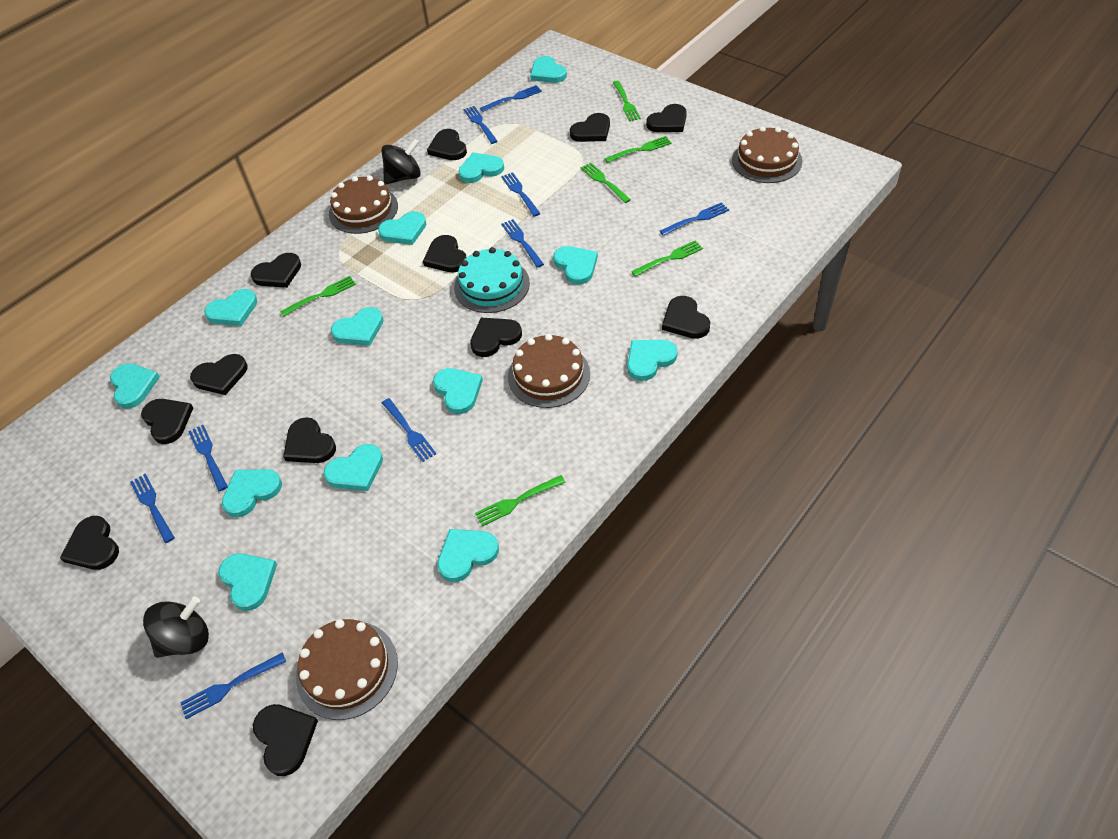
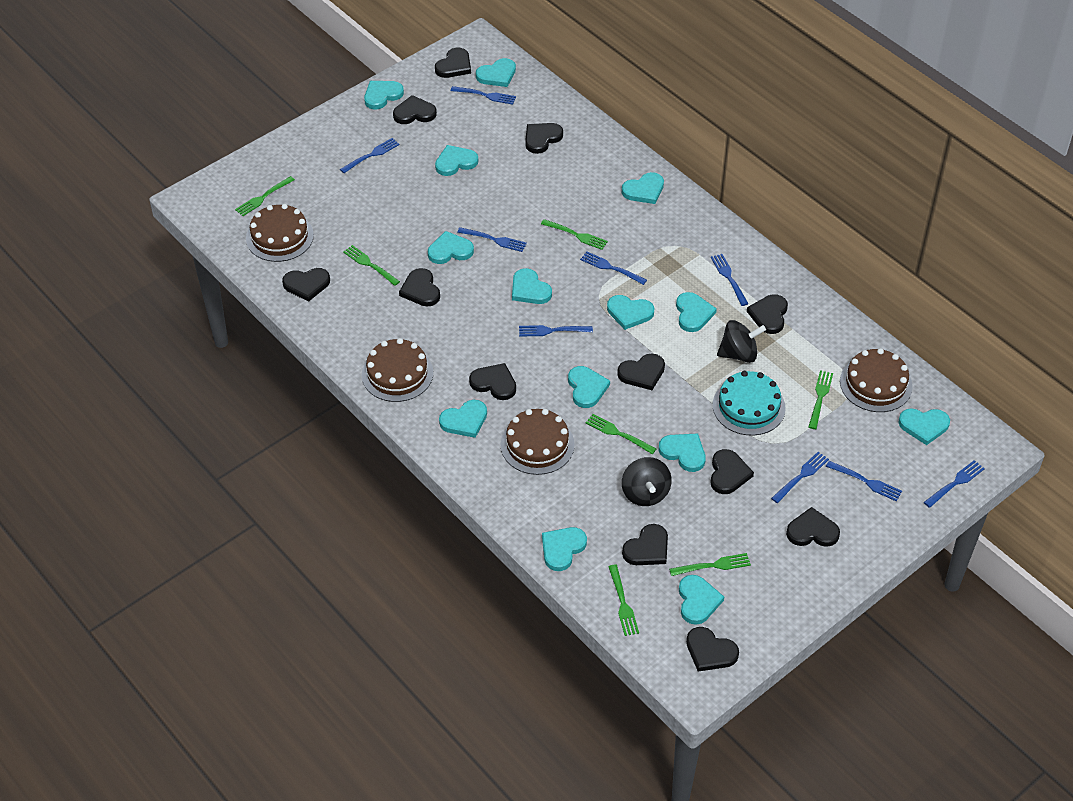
green fork: 6 -> 7
turquoise heart: 13 -> 14

